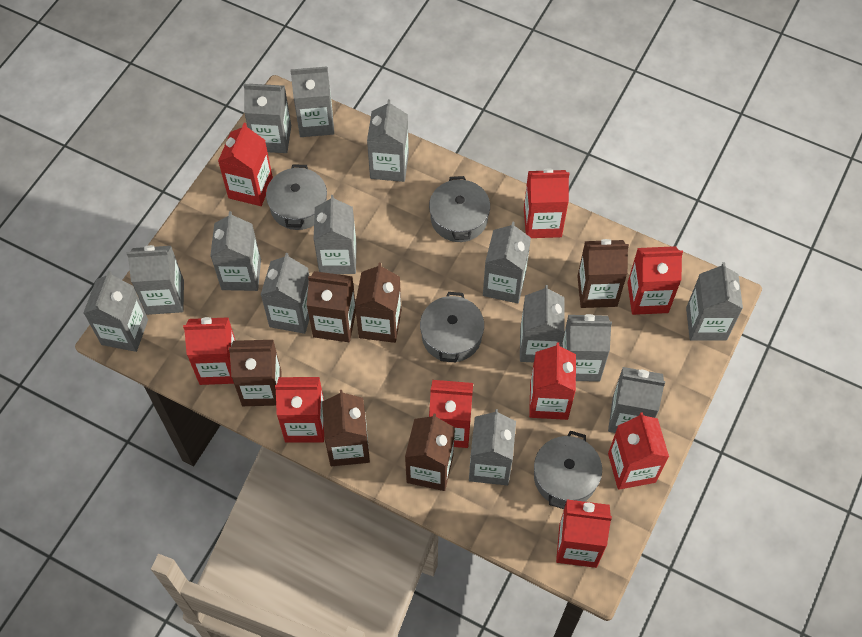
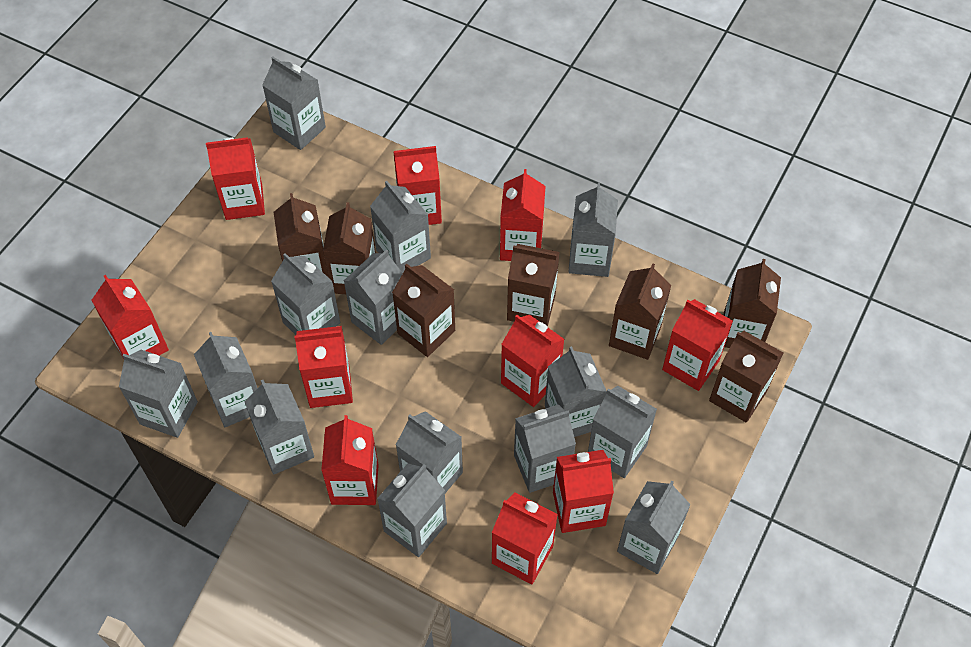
brown carton: 6 -> 7
grey pot: 4 -> 0
red carton: 9 -> 10

